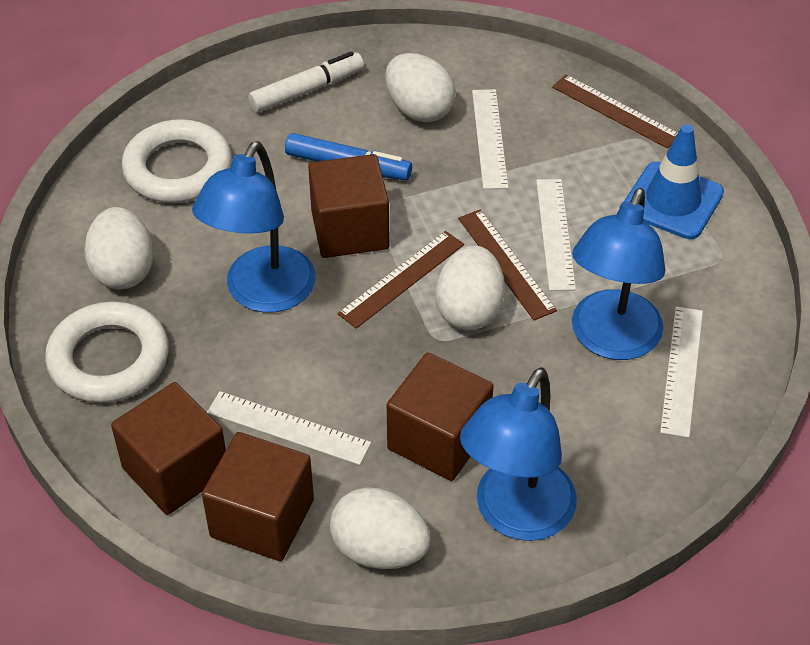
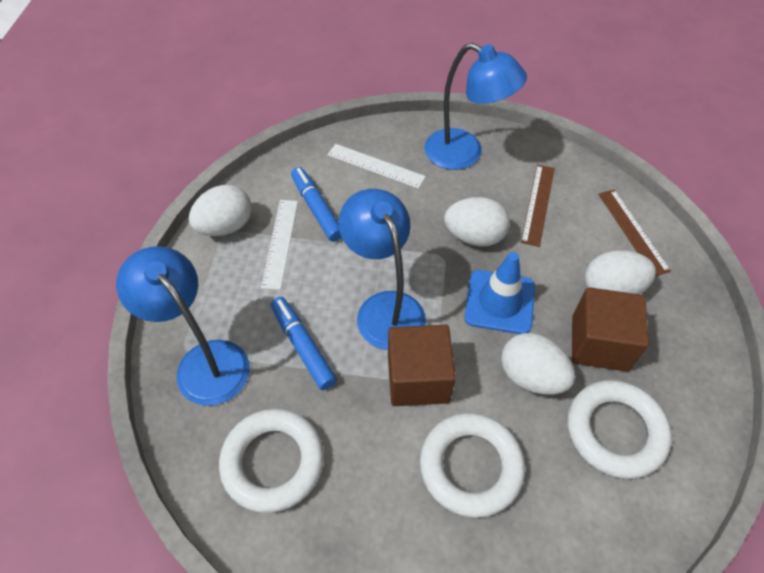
blue marker: 1 -> 2
brown cube: 4 -> 2
brown ruler: 3 -> 2
white marker: 1 -> 0
white ring: 2 -> 3
white ruler: 4 -> 2

